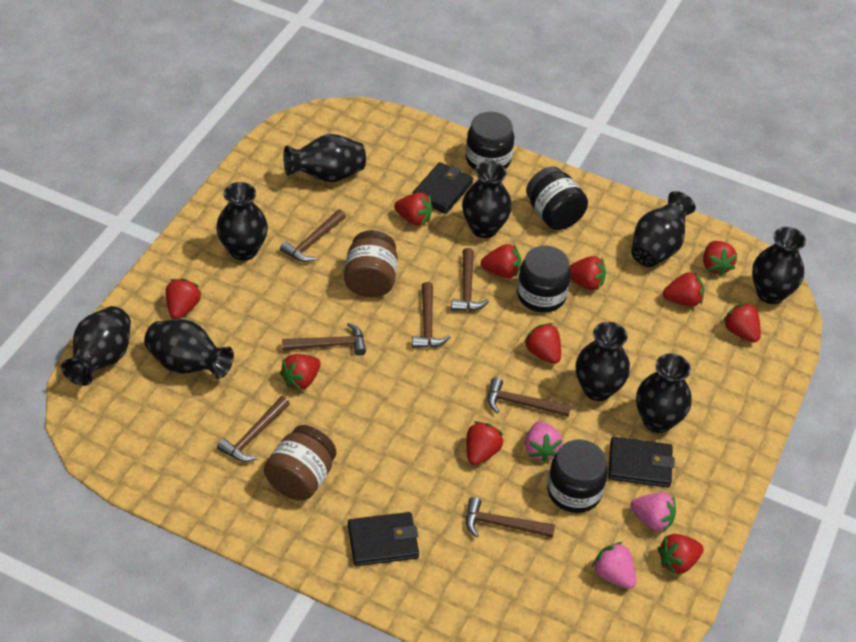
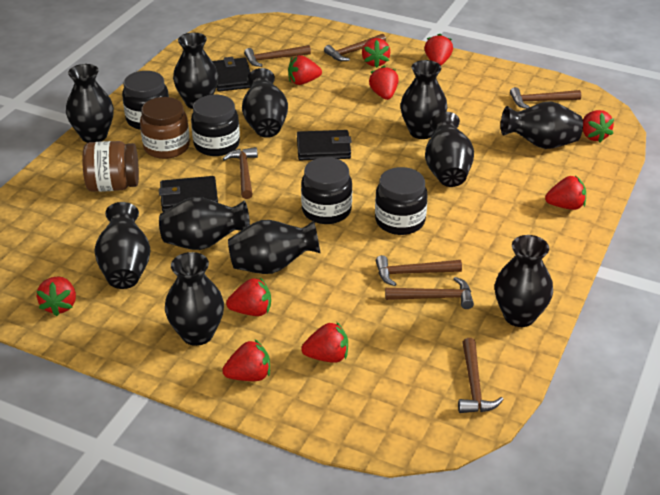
black vase: 9 -> 11
pink strawberry: 3 -> 0
red strawberry: 11 -> 10

